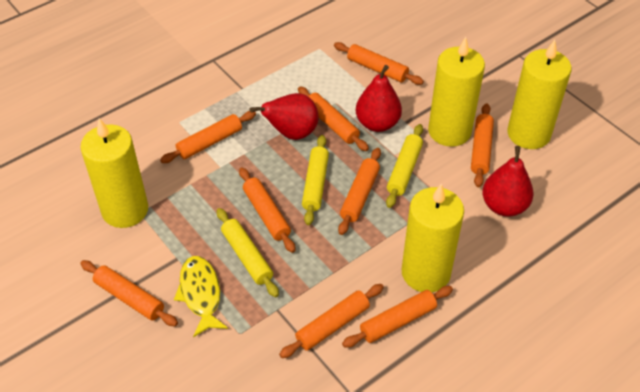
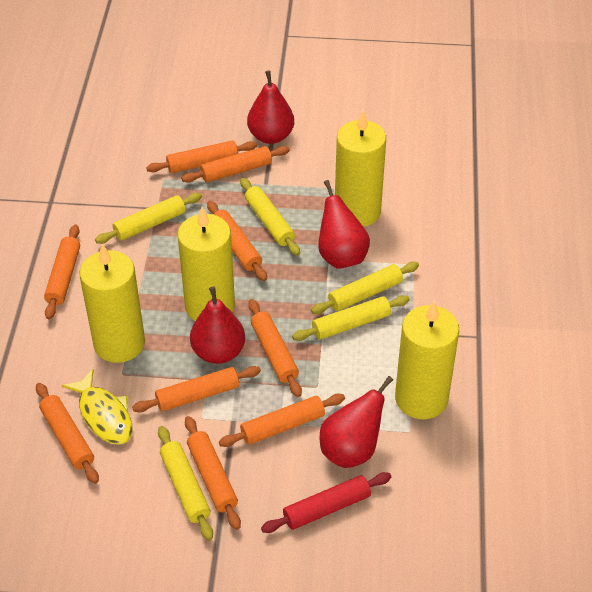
red pear: 3 -> 4
red rolling pin: 0 -> 1
yellow rolling pin: 3 -> 5

